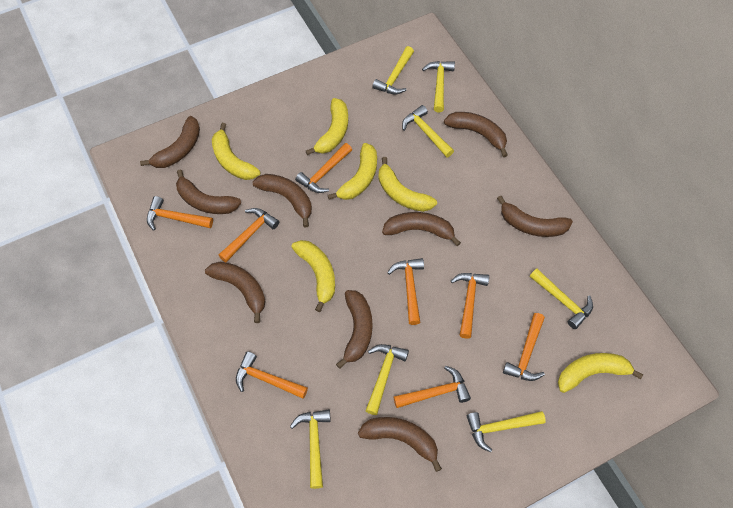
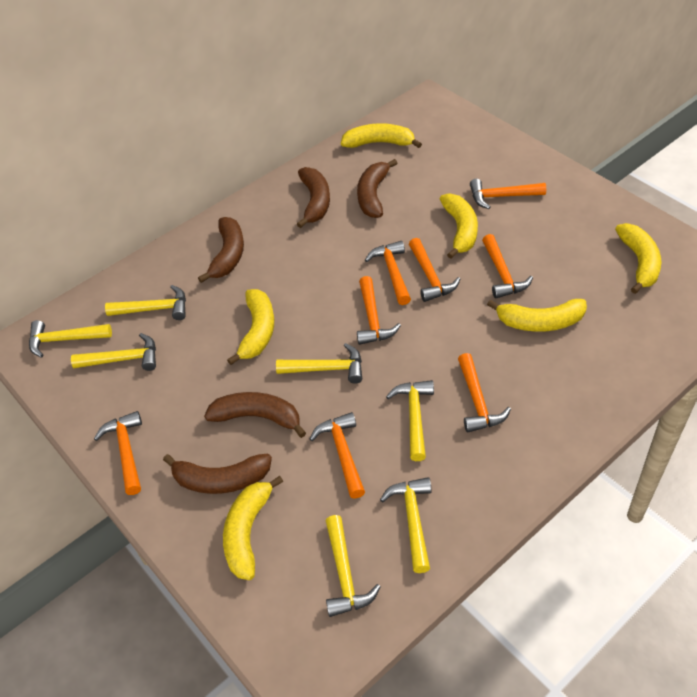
brown banana: 9 -> 5

